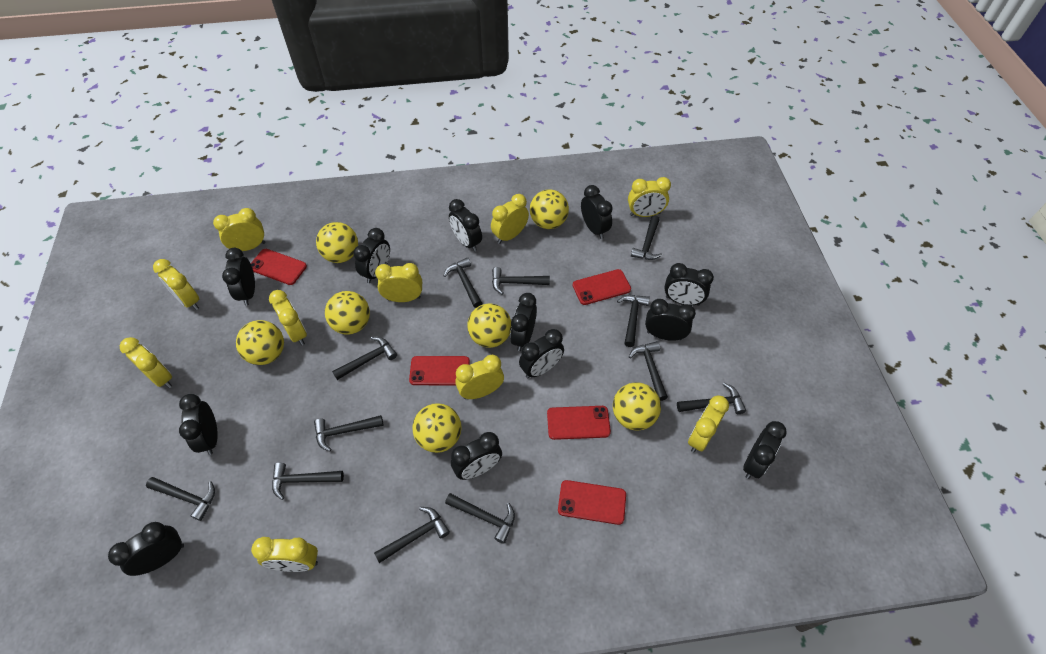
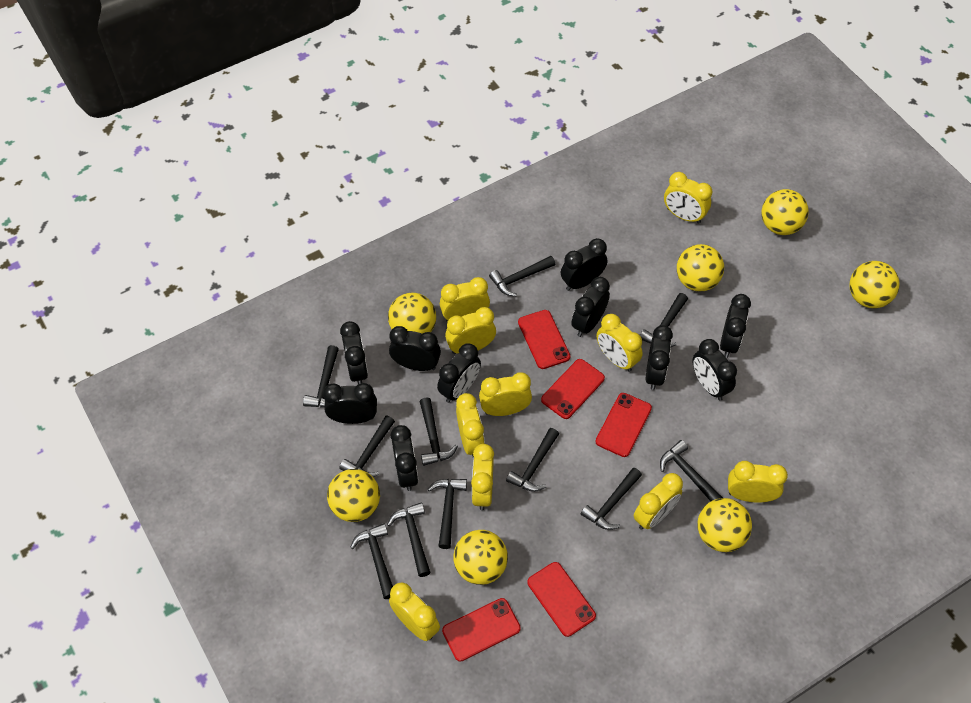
black clock: 12 -> 10
black hammer: 12 -> 11

